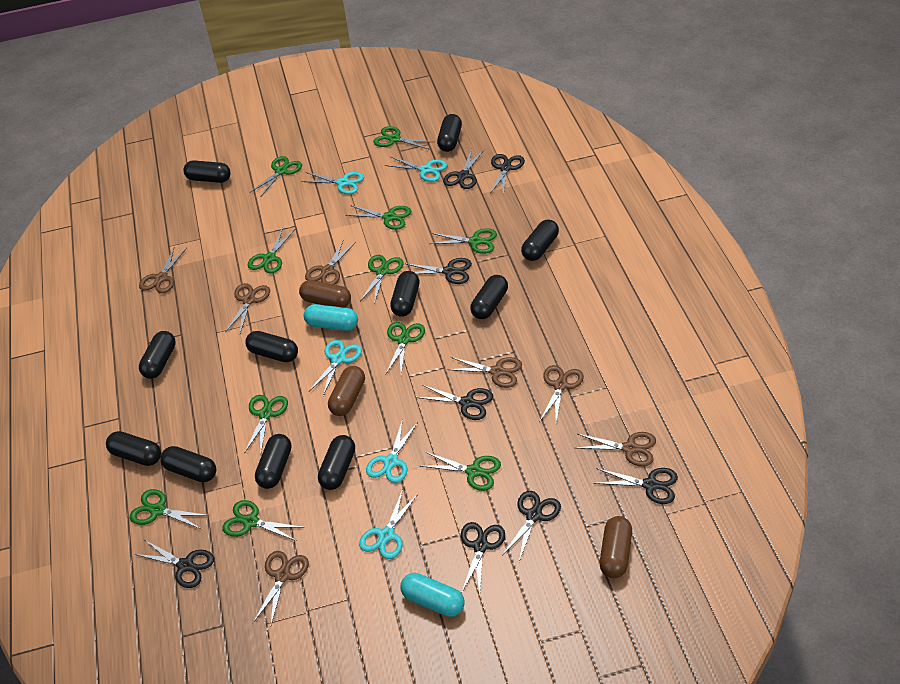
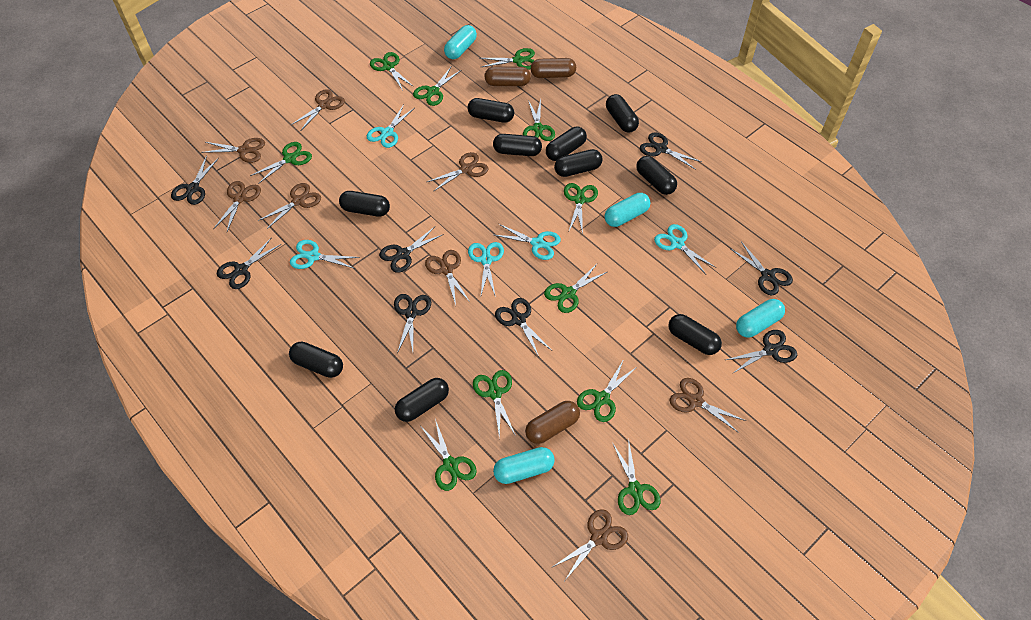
black capsule: 11 -> 10
brown scissors: 7 -> 8
turquoise capsule: 2 -> 4

